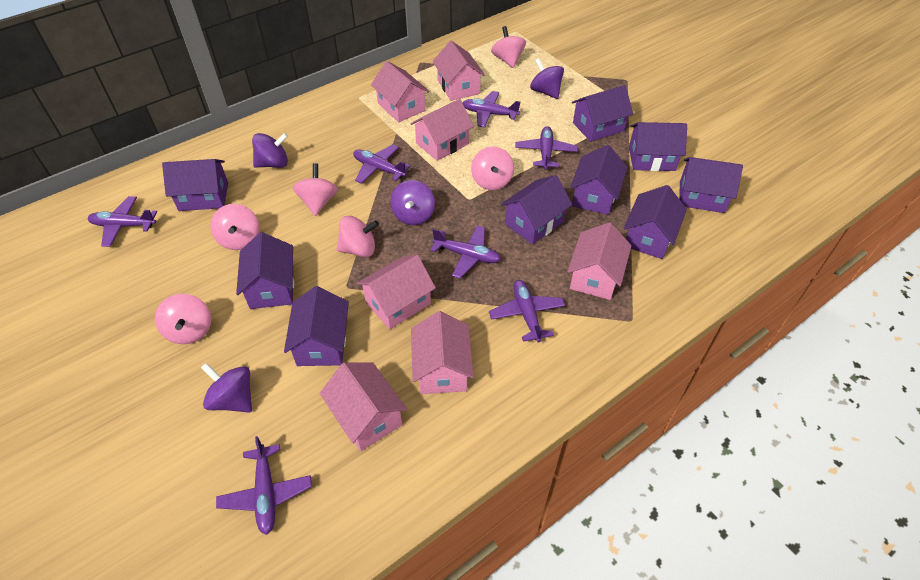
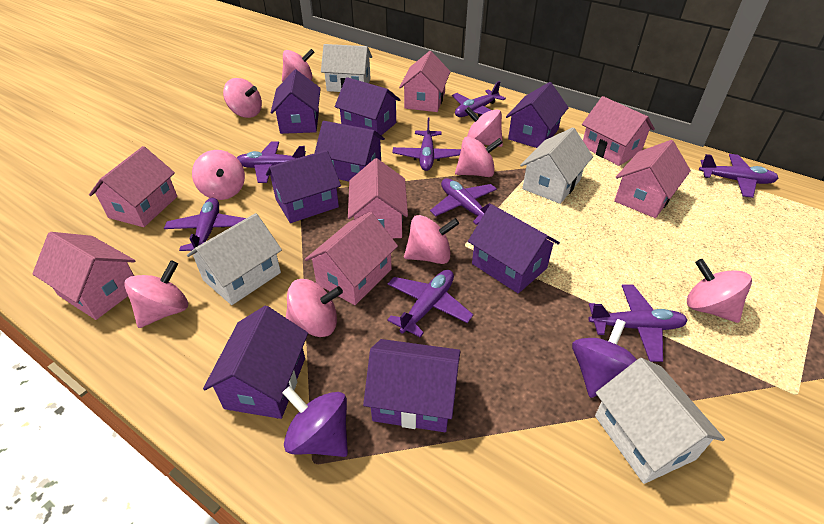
pink spinning top: 6 -> 9
purple house: 9 -> 8
purple plane: 7 -> 8
purple spinning top: 4 -> 2
white house: 0 -> 4

